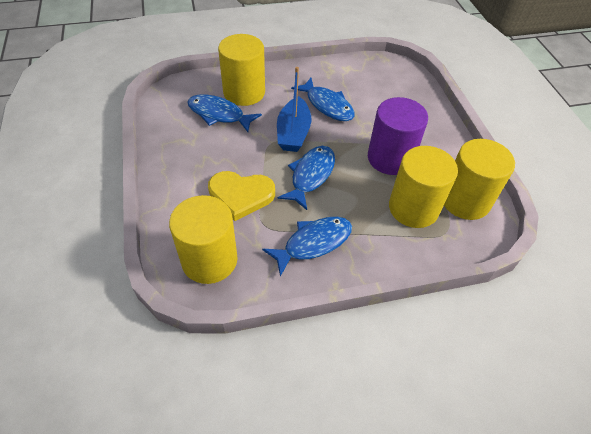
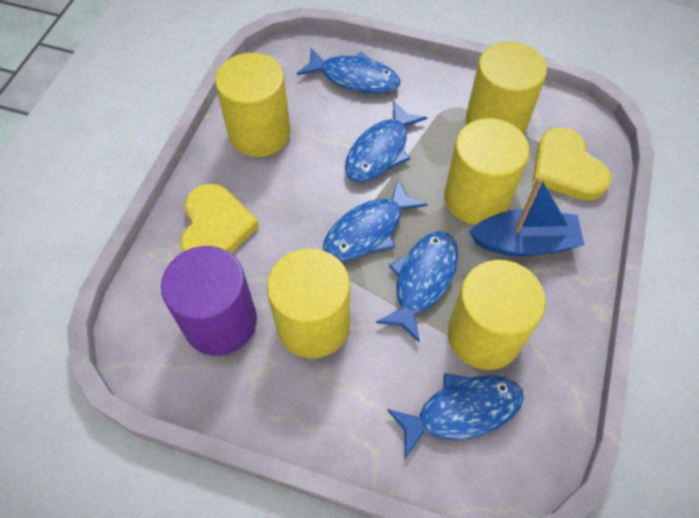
blue fish: 4 -> 5
yellow cylinder: 4 -> 5
yellow heart: 1 -> 2

